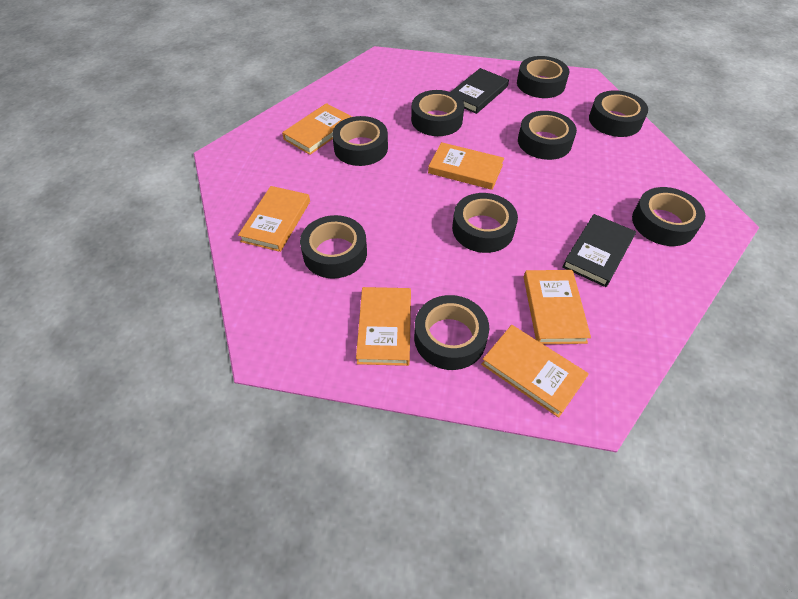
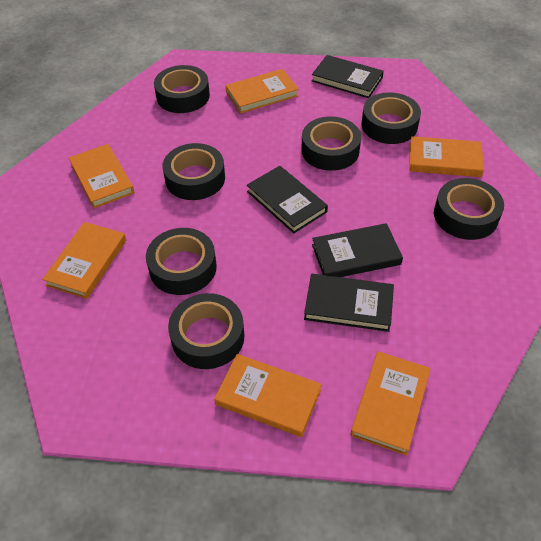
black book: 2 -> 4
black tape: 9 -> 7

